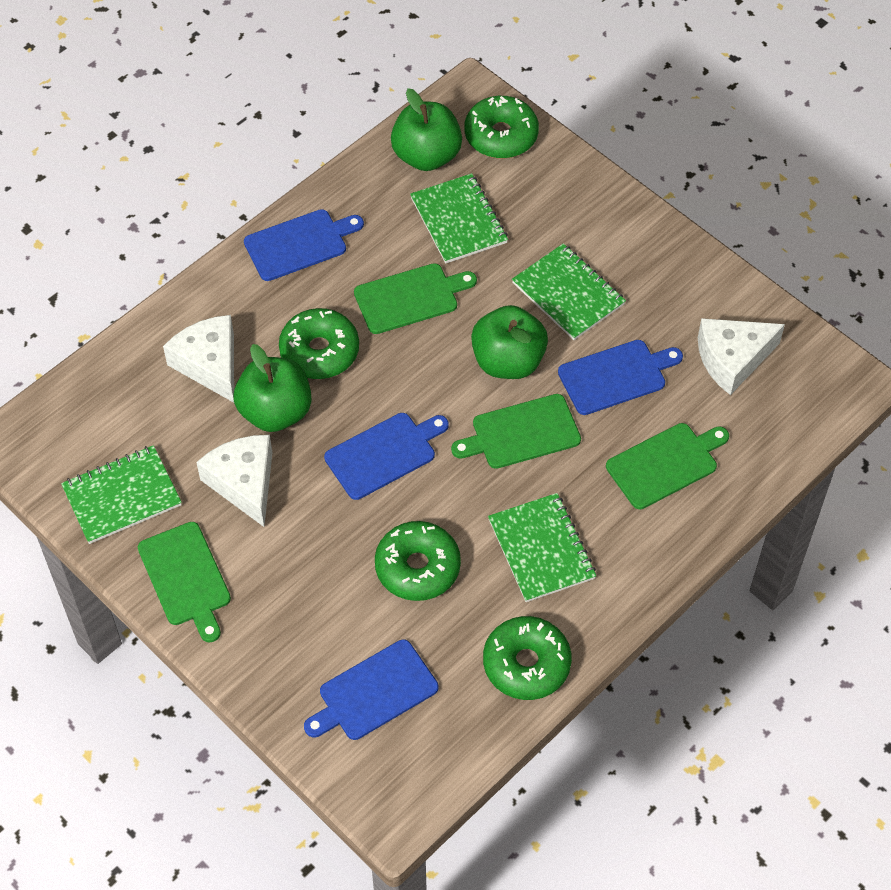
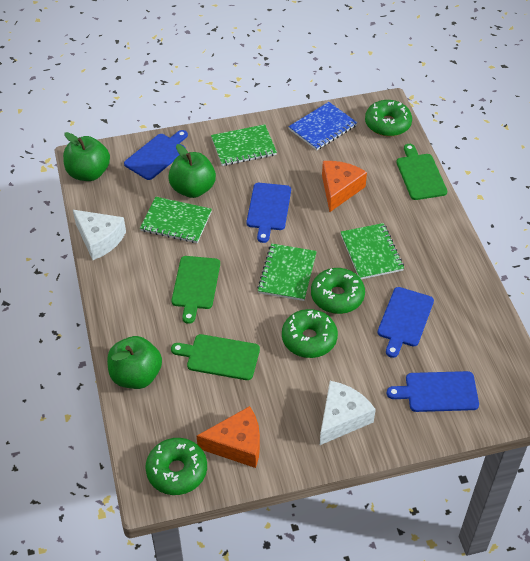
blue notebook: 0 -> 1
green cutting board: 4 -> 3
orange cheese: 0 -> 2
white cheese: 3 -> 2

